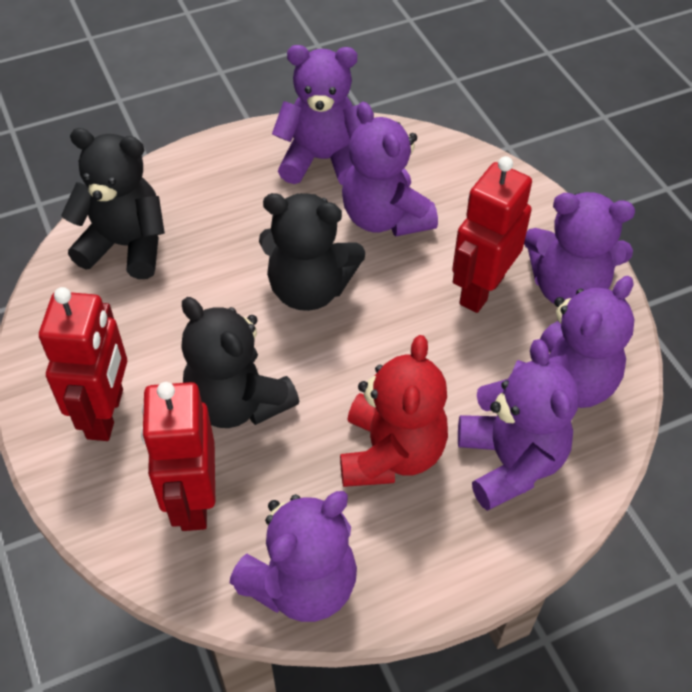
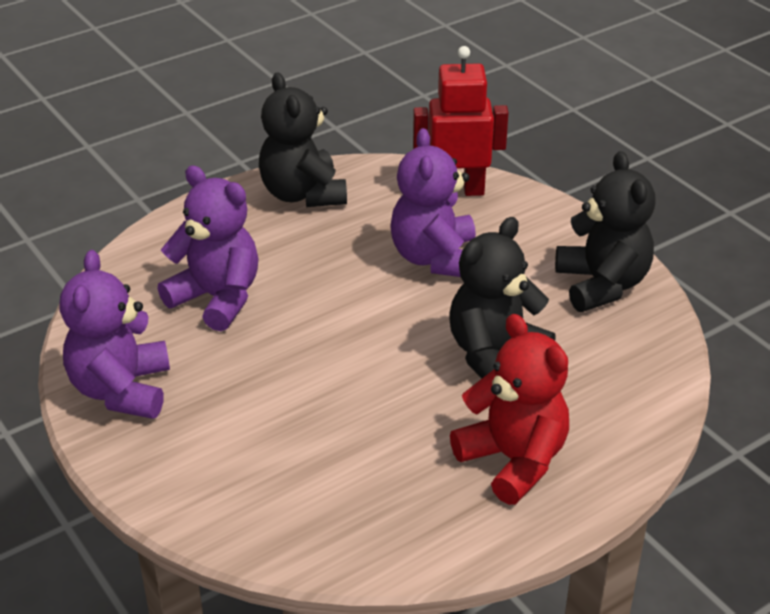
purple teddy bear: 6 -> 3
red robot: 3 -> 1

